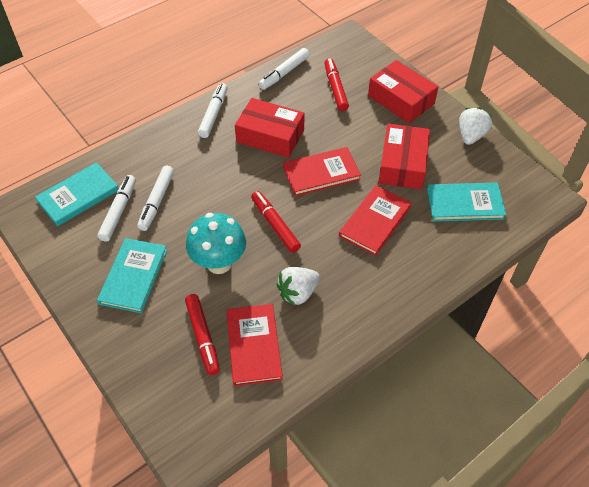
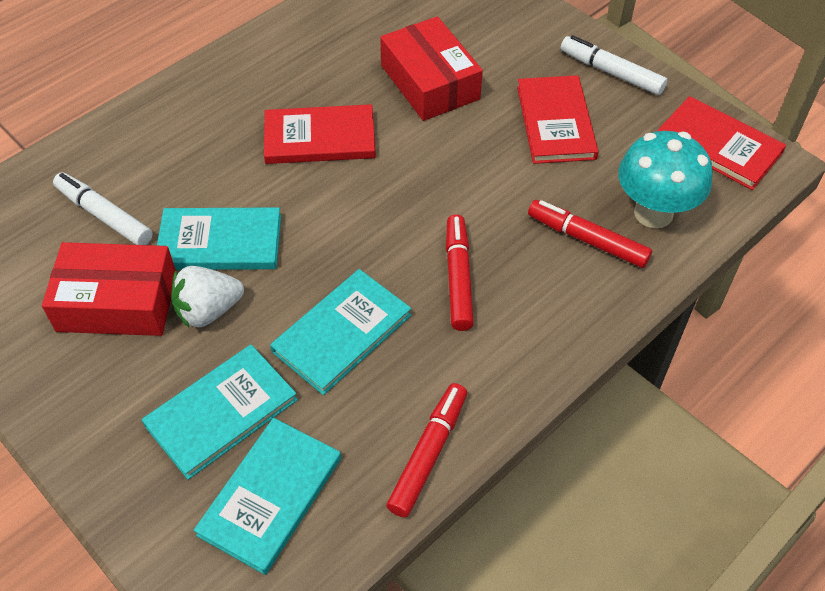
red box: 3 -> 2
turquoise book: 3 -> 4
white marker: 4 -> 2
white strawberry: 2 -> 1

